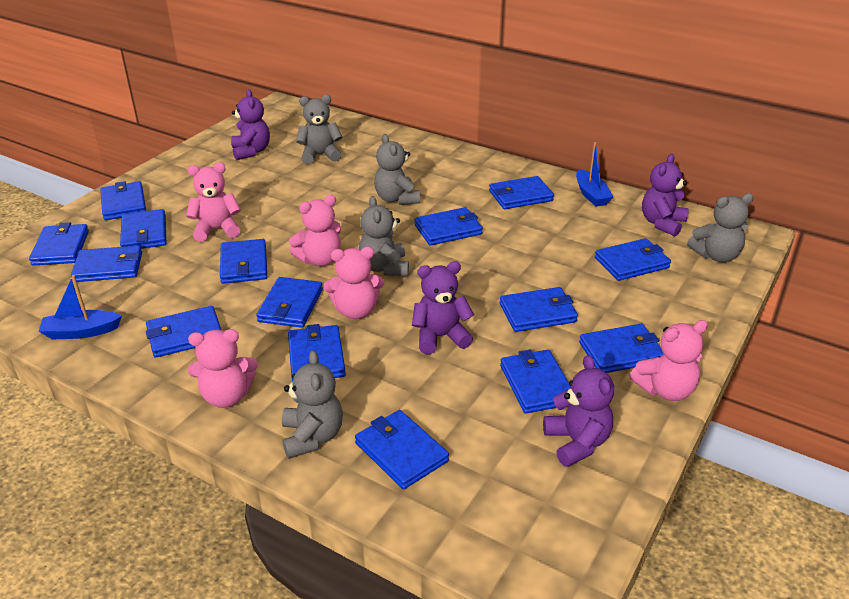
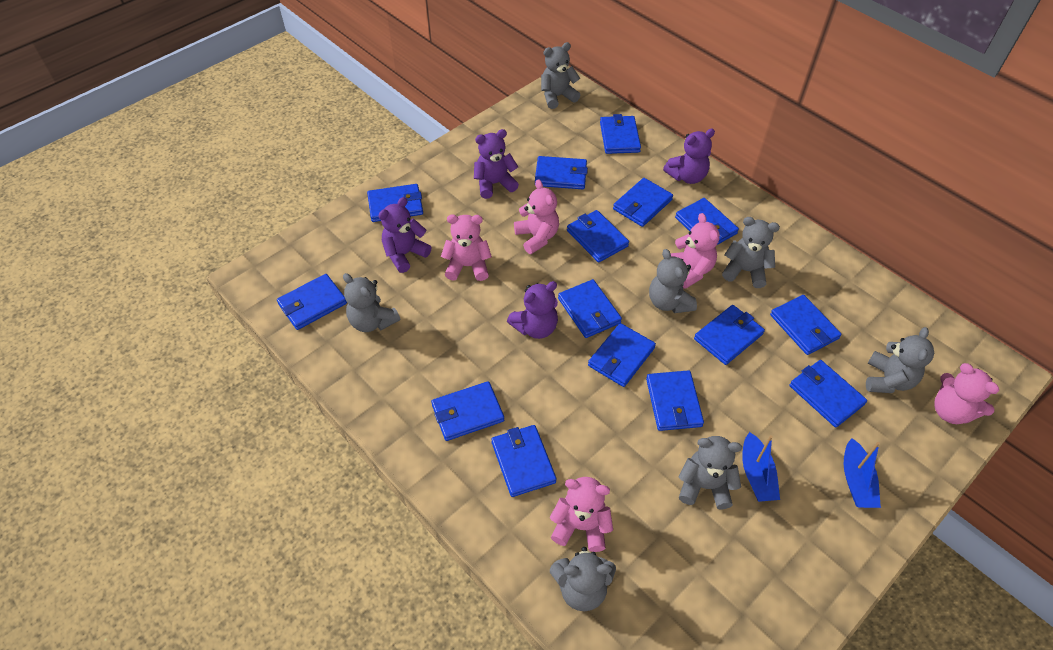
grey teddy bear: 5 -> 7

